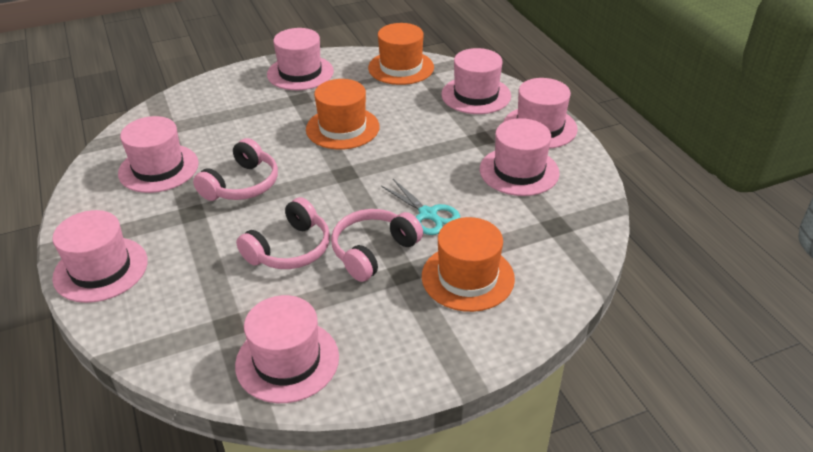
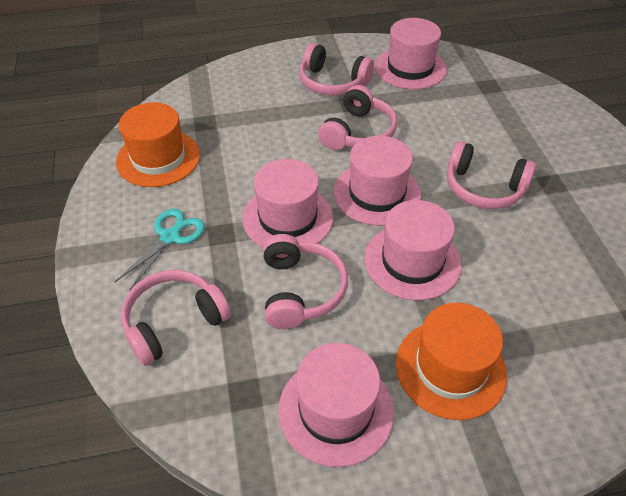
orange hat: 3 -> 2
pink hat: 7 -> 5
pink headphones: 3 -> 5

